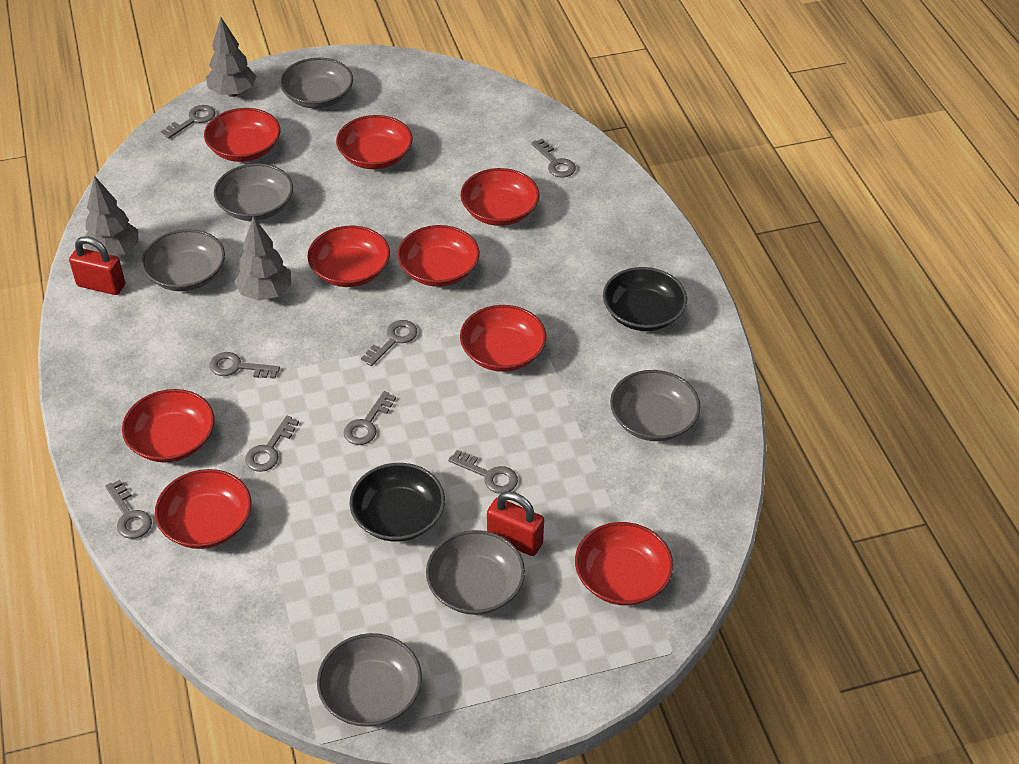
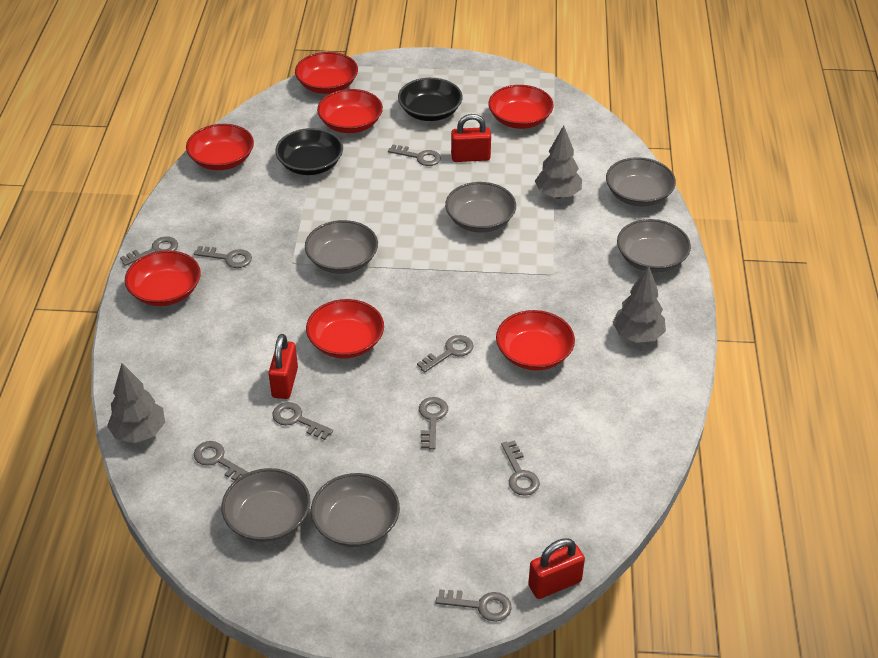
grey key: 8 -> 9
red bowl: 9 -> 7
red padlock: 2 -> 3

